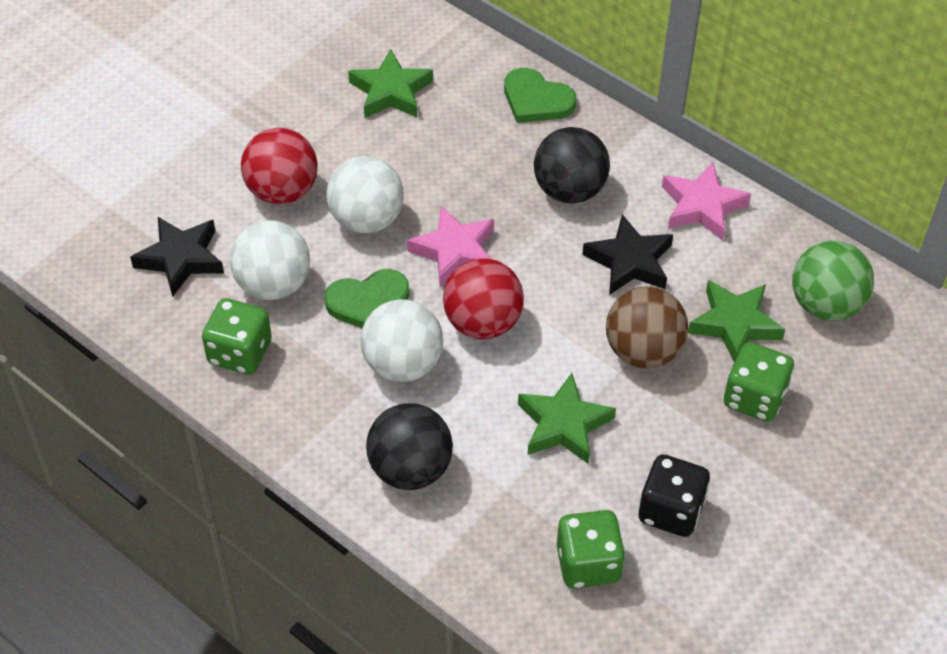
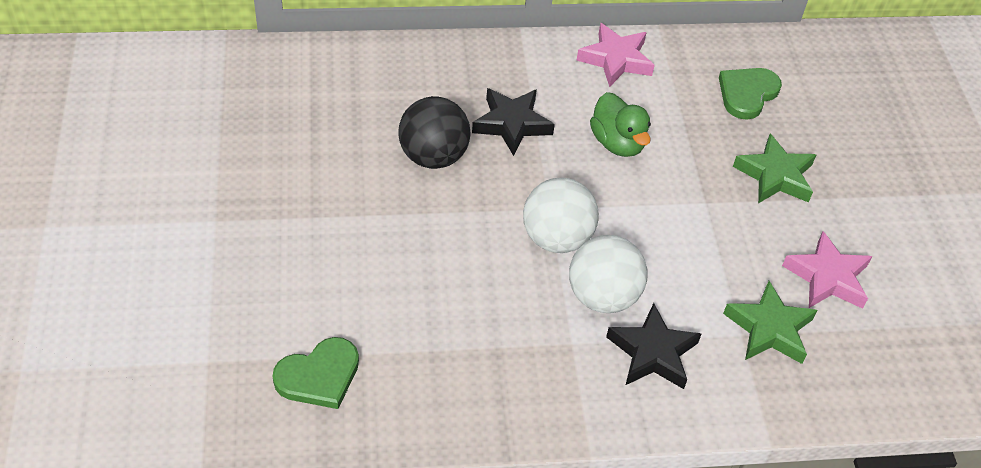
black ball: 2 -> 1
black dice: 1 -> 0
brown ball: 1 -> 0
green ball: 1 -> 0
green dice: 3 -> 0
green duck: 0 -> 1
green star: 3 -> 2
red ball: 2 -> 0
white ball: 3 -> 2

